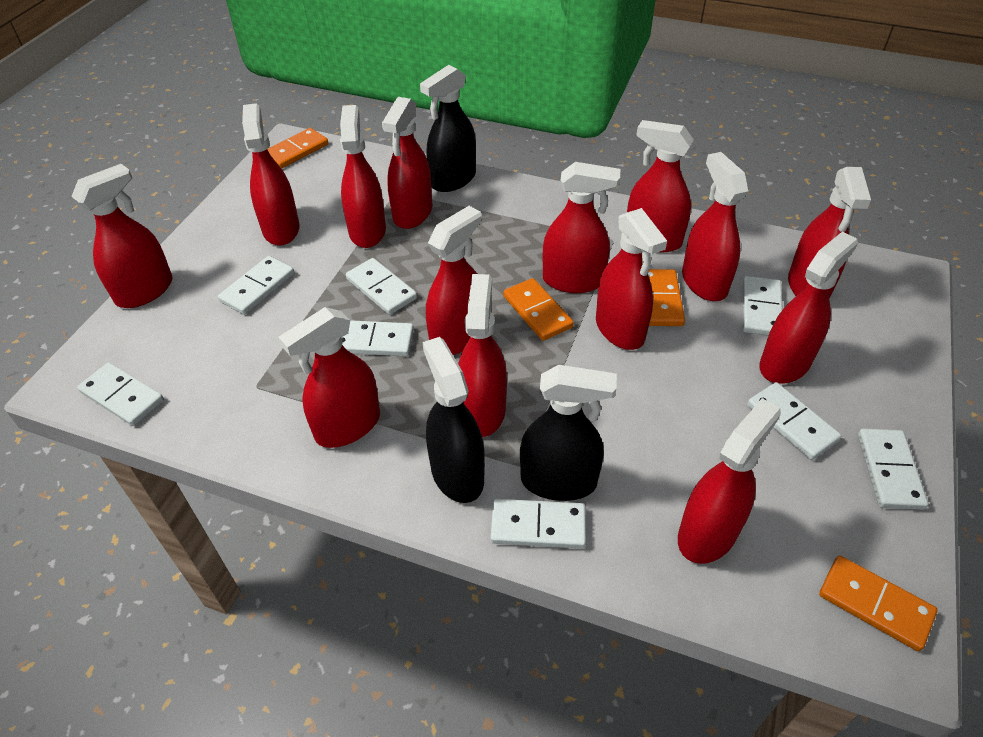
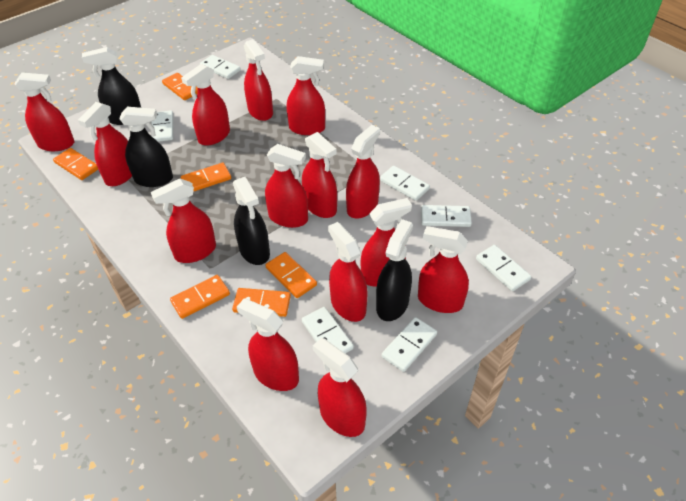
black spray bottle: 3 -> 4
orange domino: 4 -> 6
white domino: 8 -> 7

